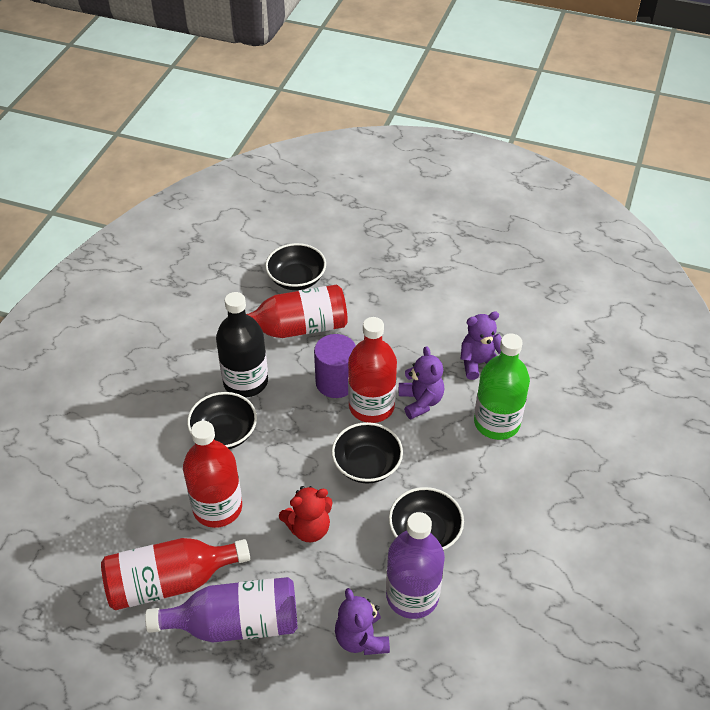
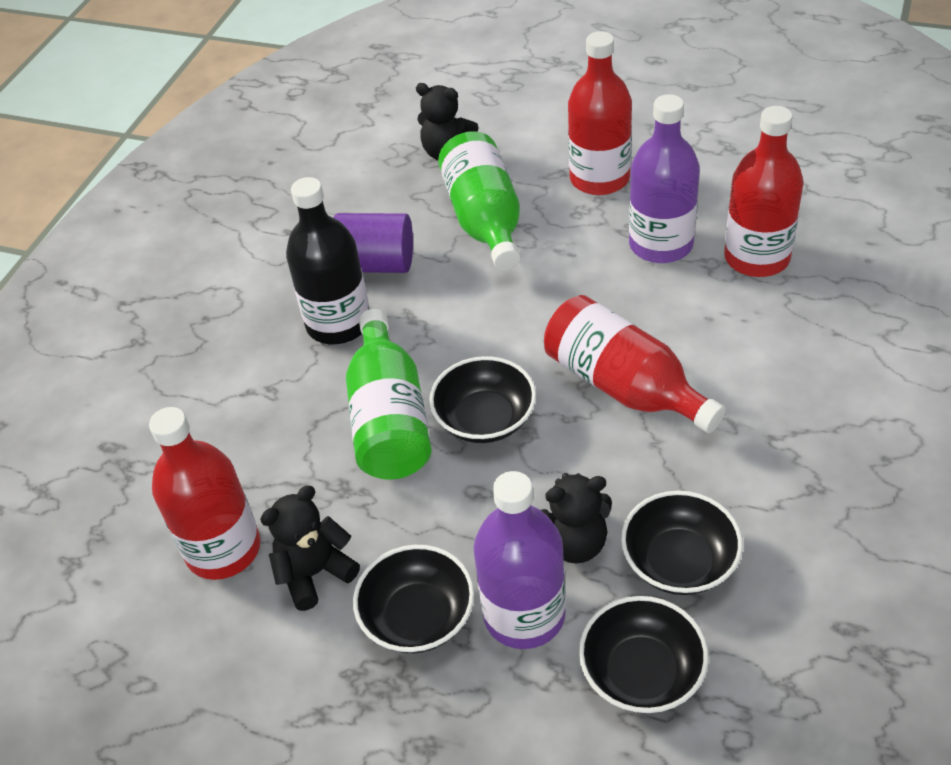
black teddy bear: 0 -> 3
green bottle: 1 -> 2
purple teddy bear: 3 -> 0
red teddy bear: 1 -> 0

